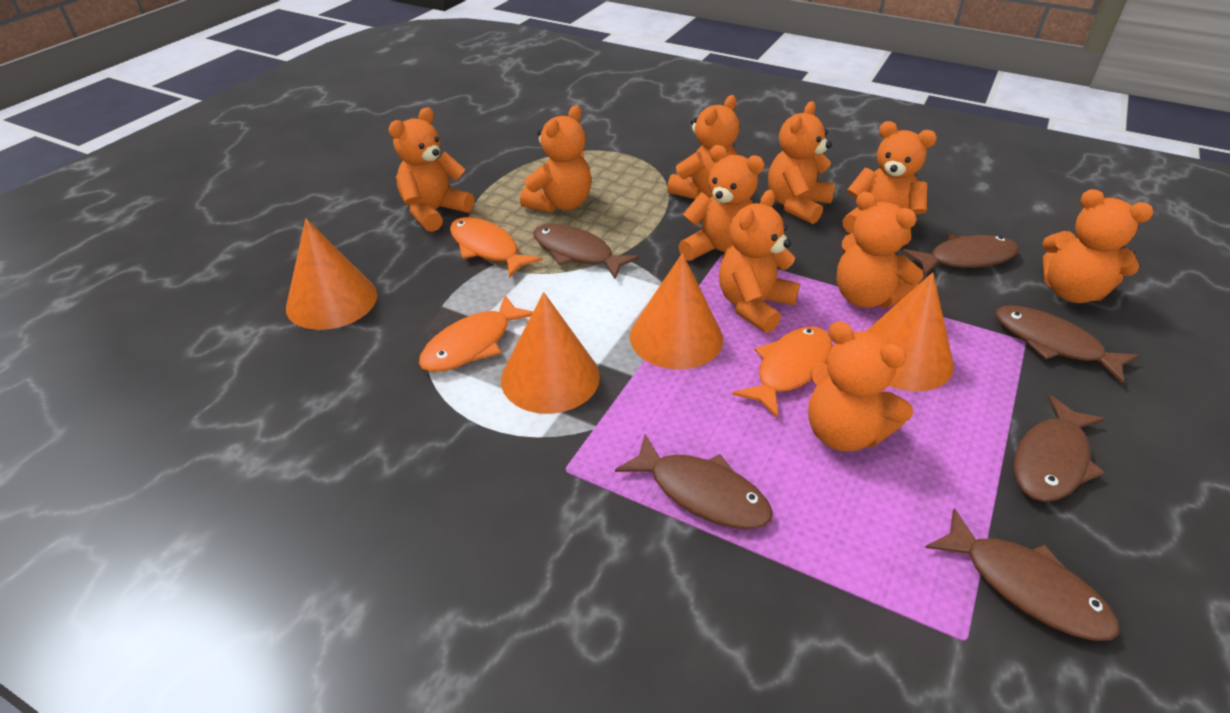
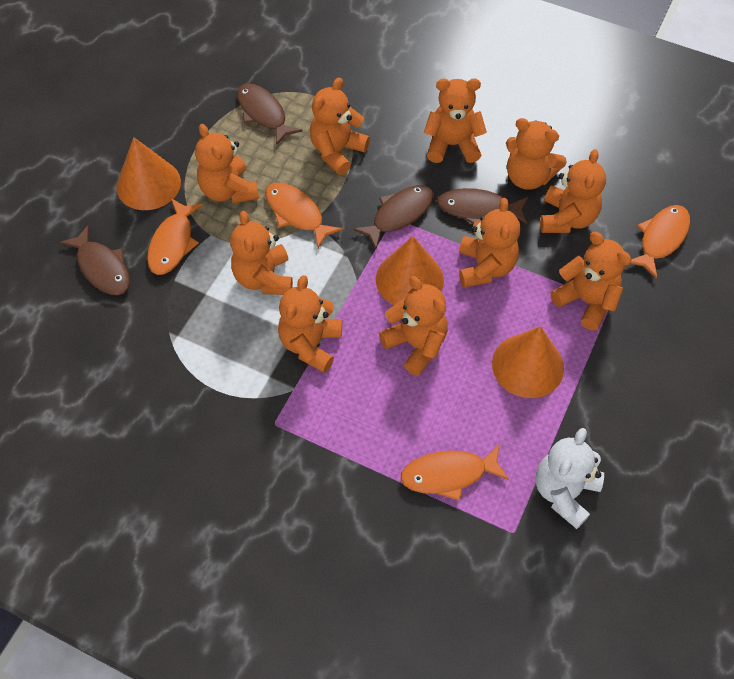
brown fish: 6 -> 4
orange cone: 4 -> 3
orange fish: 3 -> 4
white teddy bear: 0 -> 1

